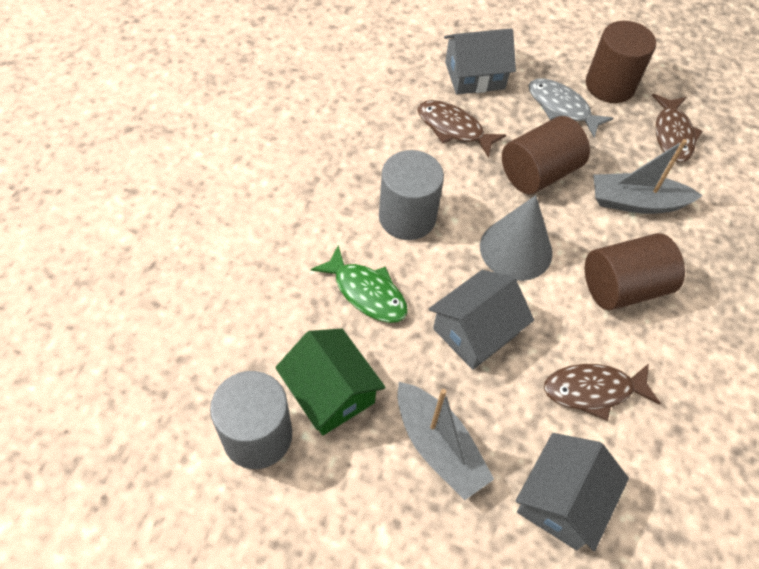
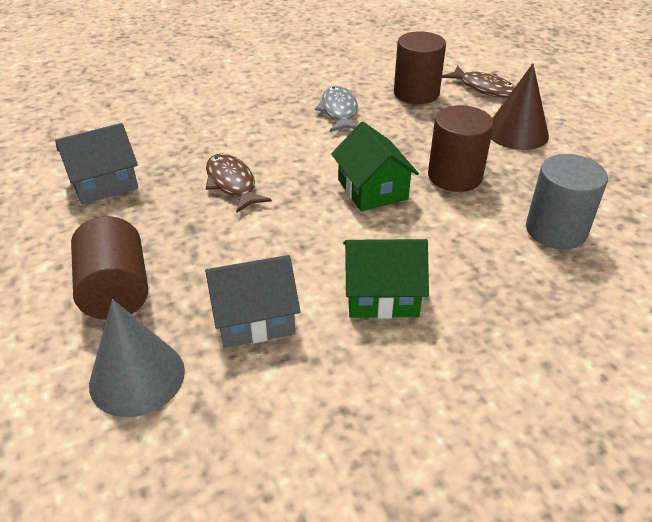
brown cone: 0 -> 1
brown fish: 3 -> 2
green fish: 1 -> 0
green house: 1 -> 2
grey boat: 2 -> 0
grey cylinder: 2 -> 1
grey house: 3 -> 2

